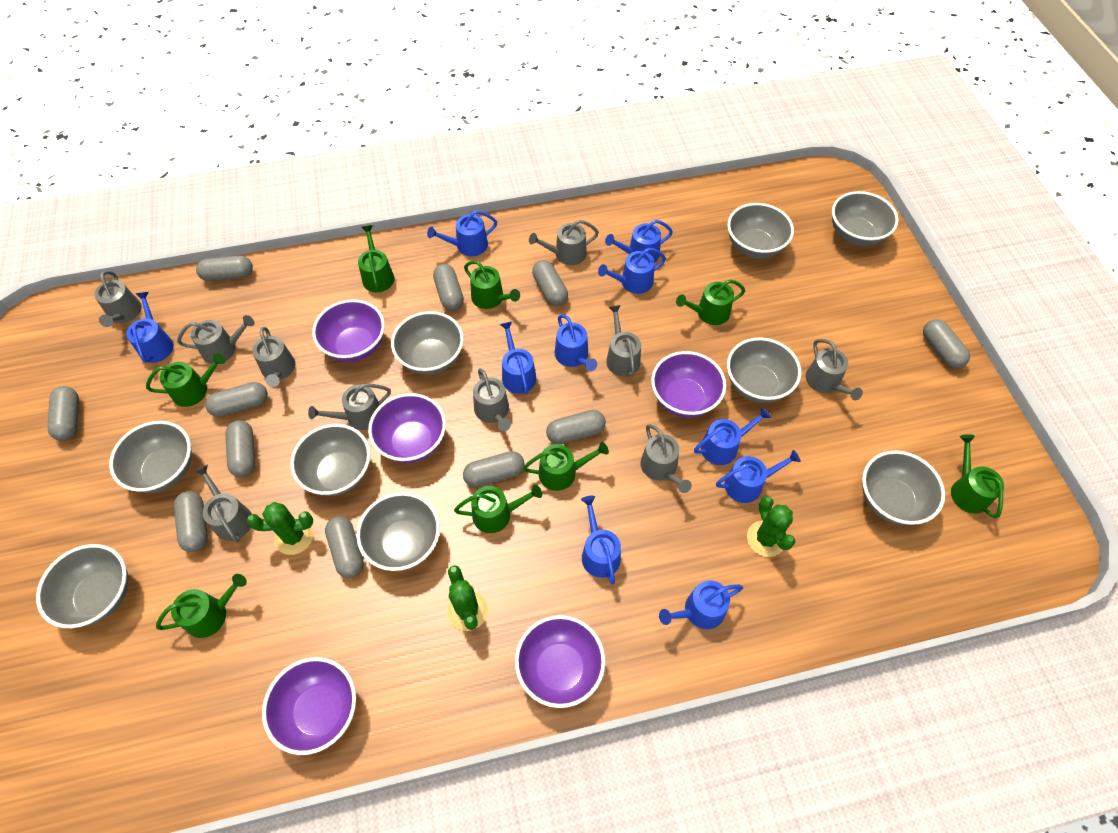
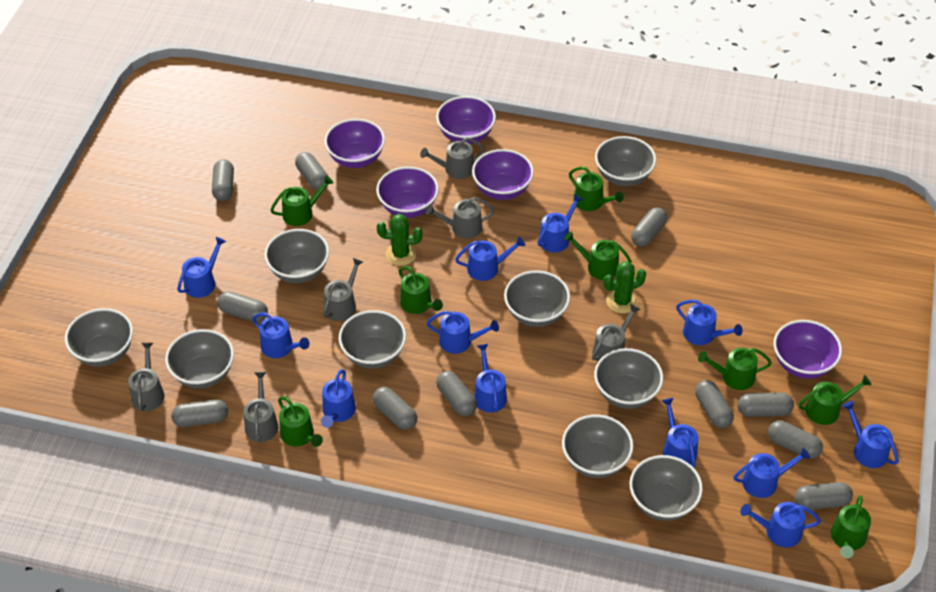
blue watering can: 10 -> 12
green cactus: 3 -> 2
grey watering can: 10 -> 6

